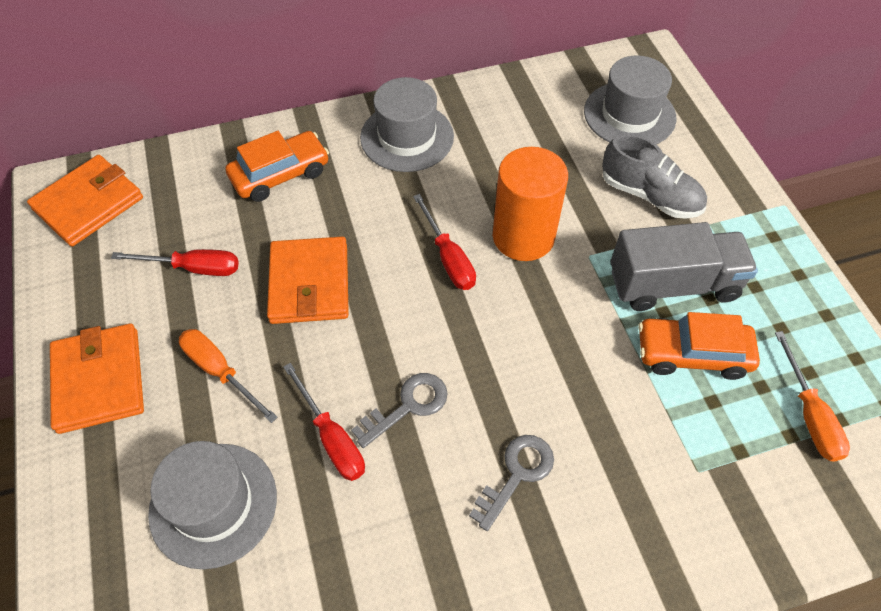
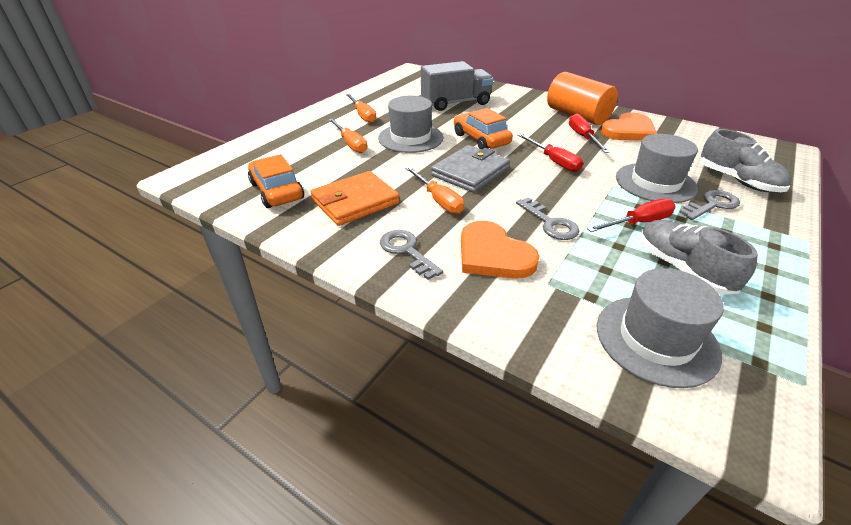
grey key: 2 -> 3
grey shoe: 1 -> 2
grey wallet: 0 -> 1
orange heart: 0 -> 2
orange screwdriver: 2 -> 3
orange wallet: 3 -> 1

